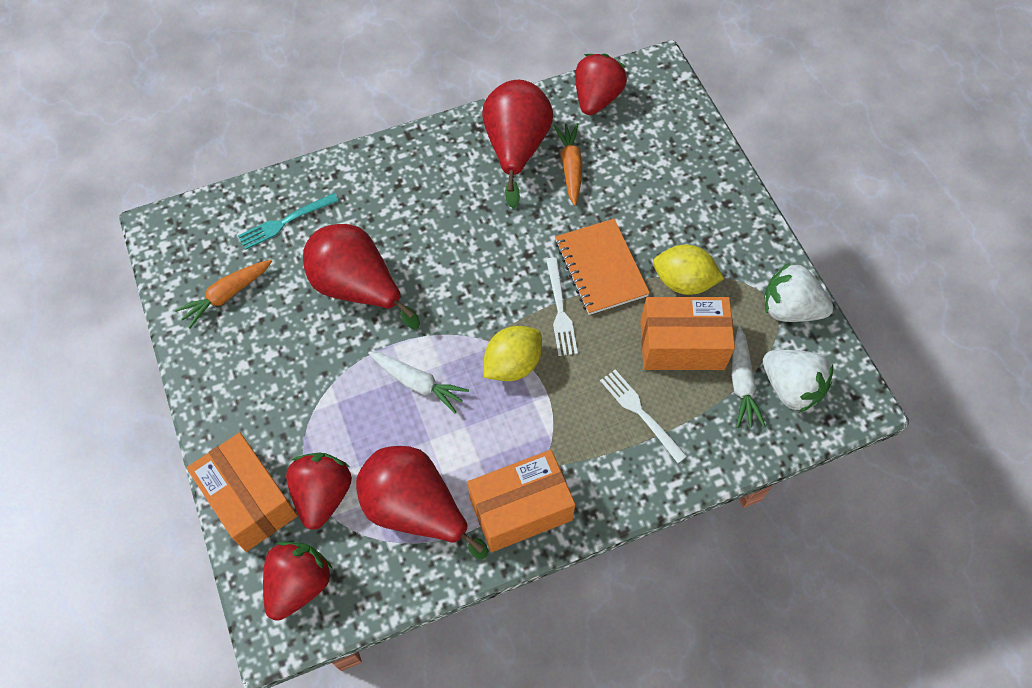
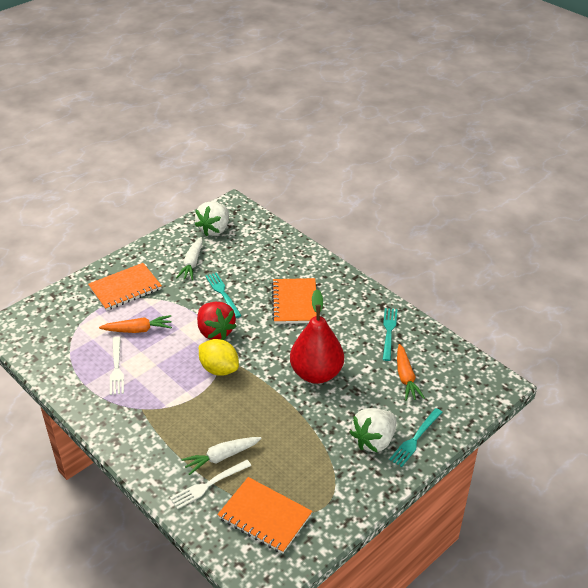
orange box: 3 -> 0
orange notebook: 1 -> 3
red pear: 3 -> 1
red strawberry: 3 -> 1
turquoise fork: 1 -> 3
yellow lemon: 2 -> 1

